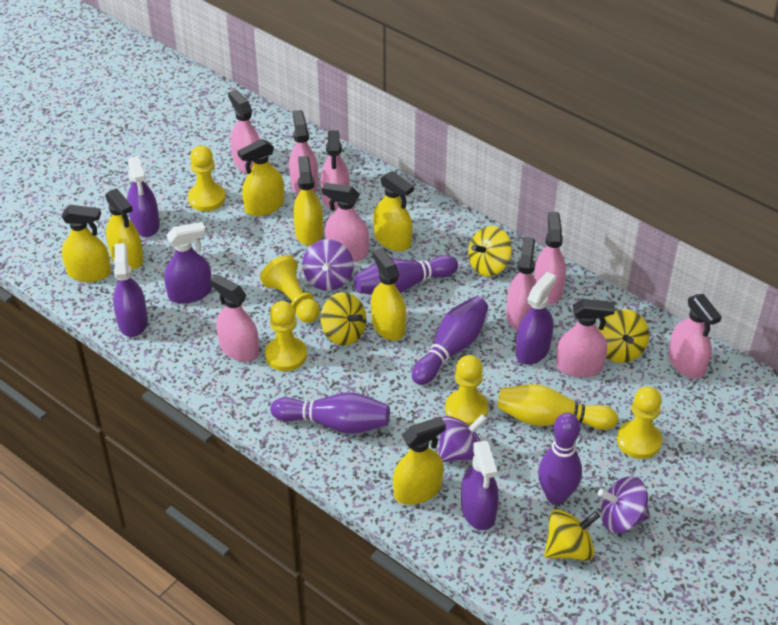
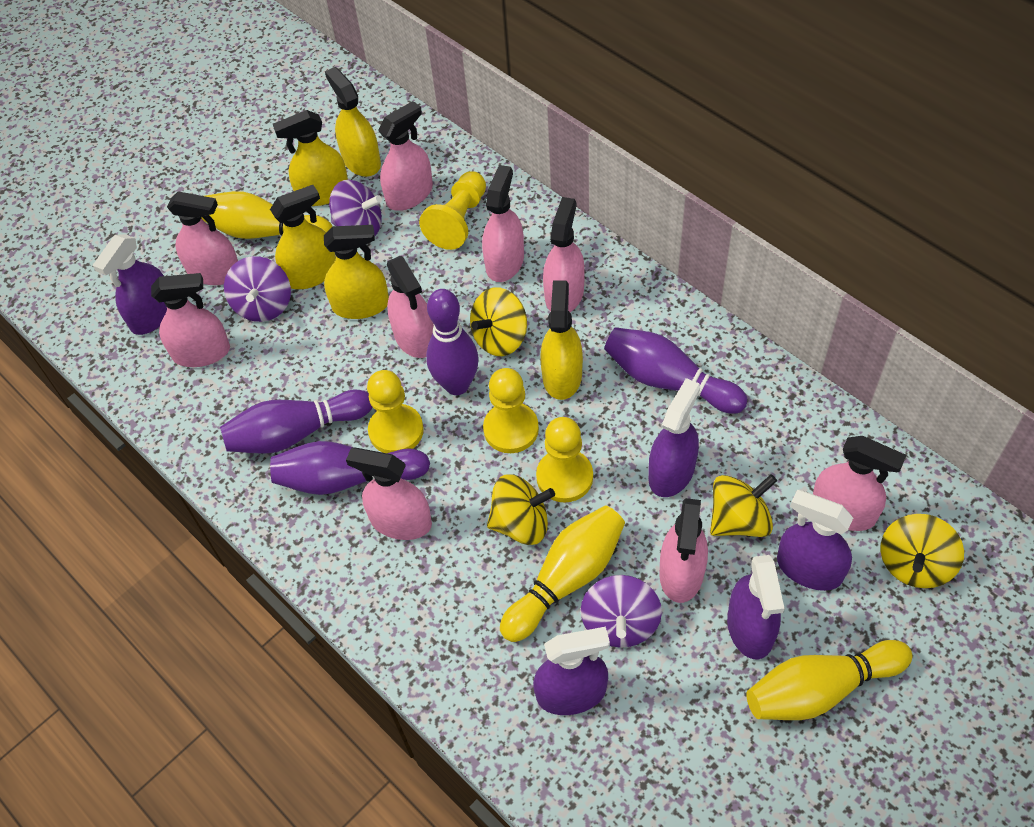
yellow bowling pin: 1 -> 3
yellow pawn: 5 -> 4
yellow spray bottle: 7 -> 5

